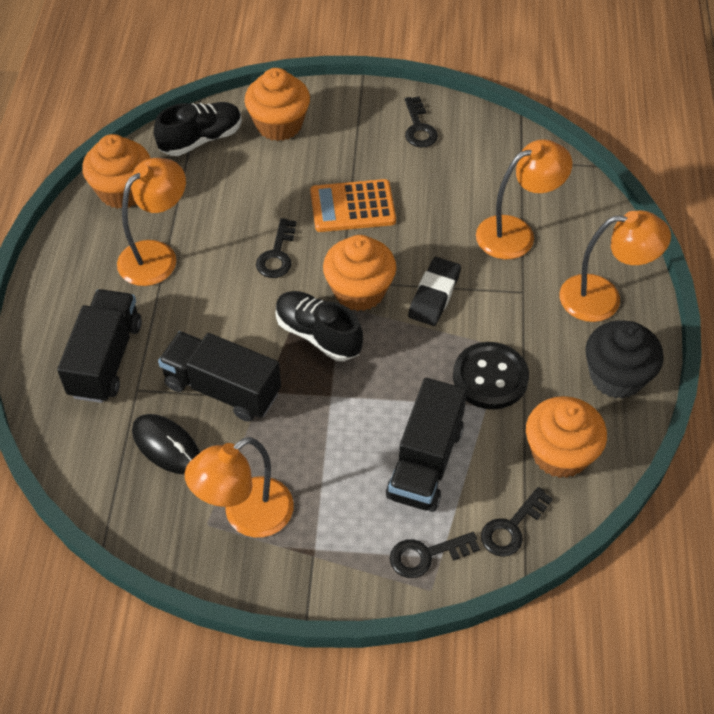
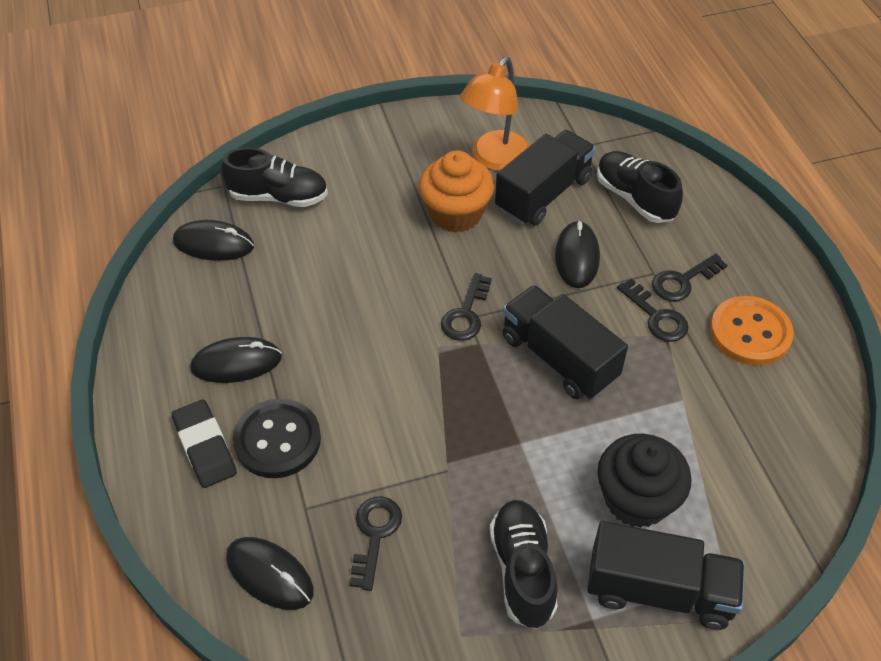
black mouse: 1 -> 4
black shoe: 2 -> 3
orange button: 0 -> 1
orange calculator: 1 -> 0
orange cupcake: 4 -> 1
orange lamp: 4 -> 1

